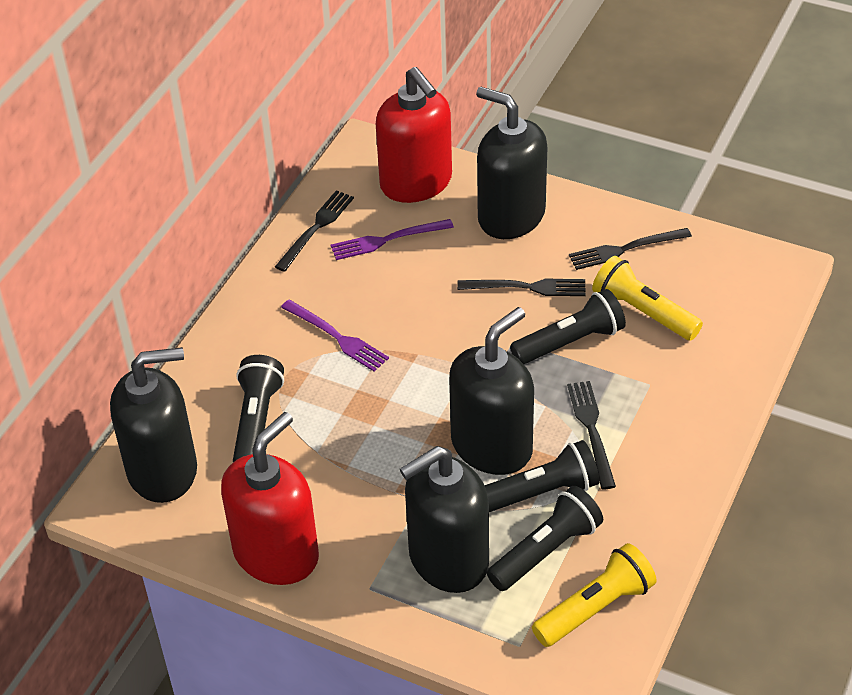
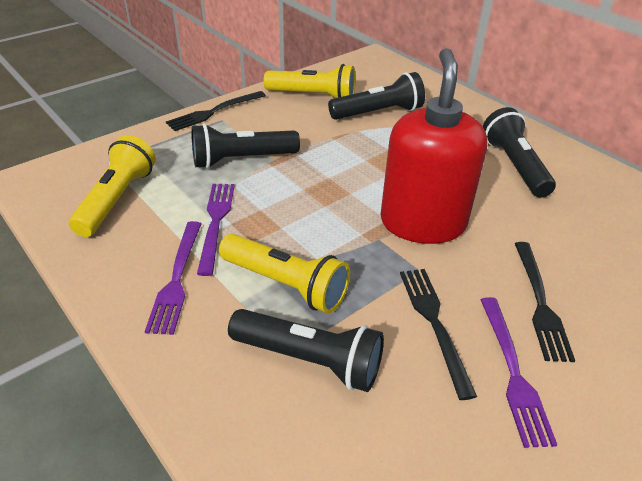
black fork: 4 -> 3
black soap dispenser: 4 -> 0
purple fork: 2 -> 3
red soap dispenser: 2 -> 1
yellow flashlight: 2 -> 3

